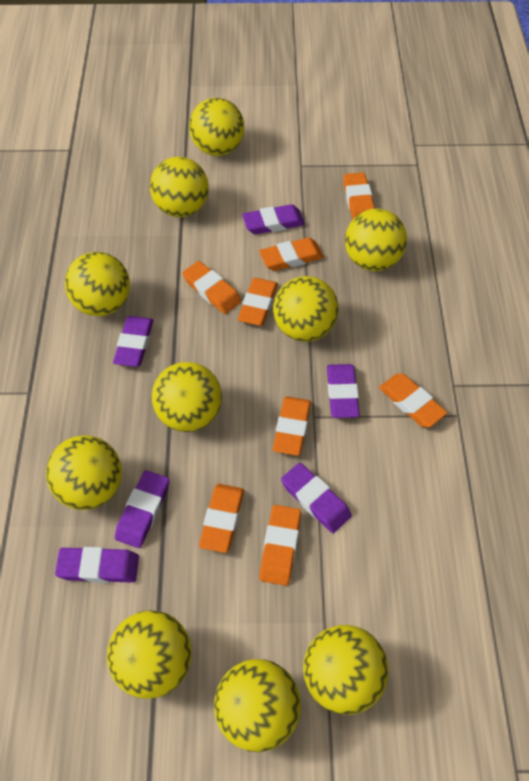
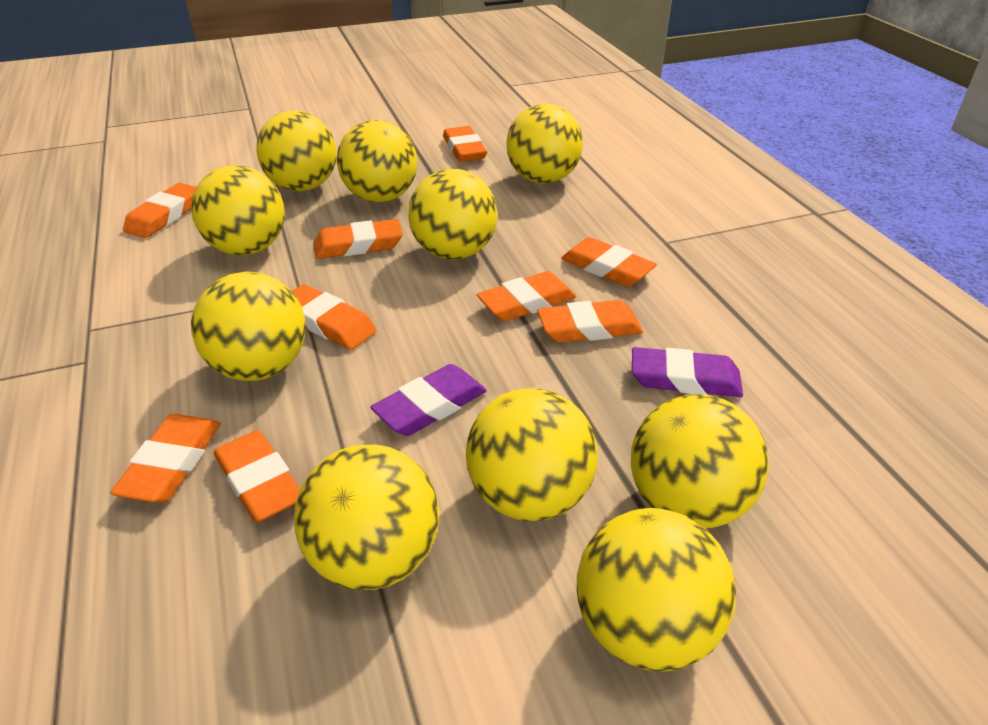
orange eraser: 8 -> 9
purple eraser: 6 -> 2

